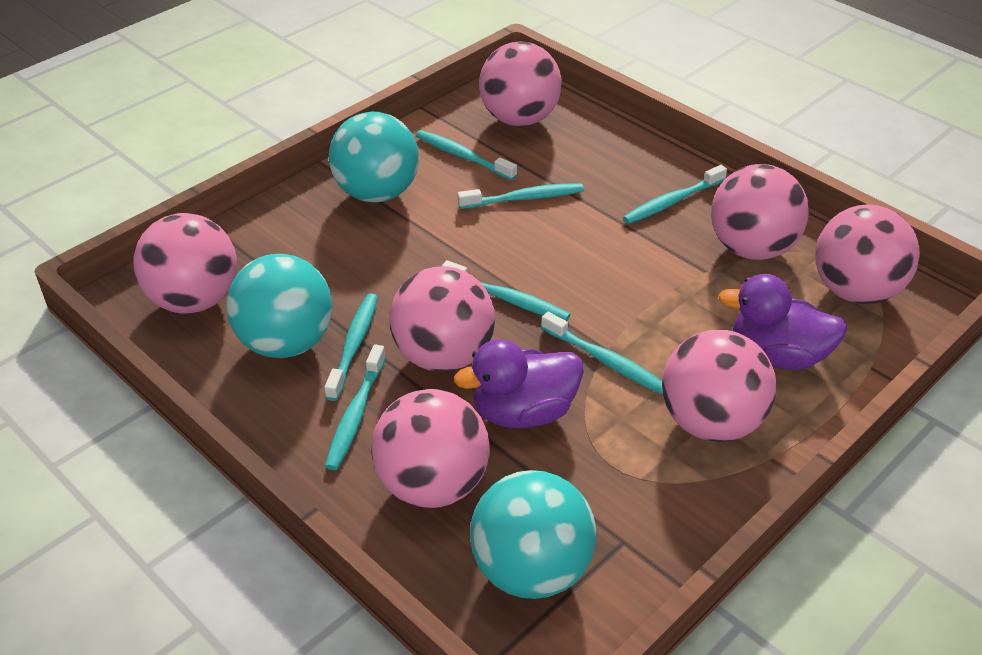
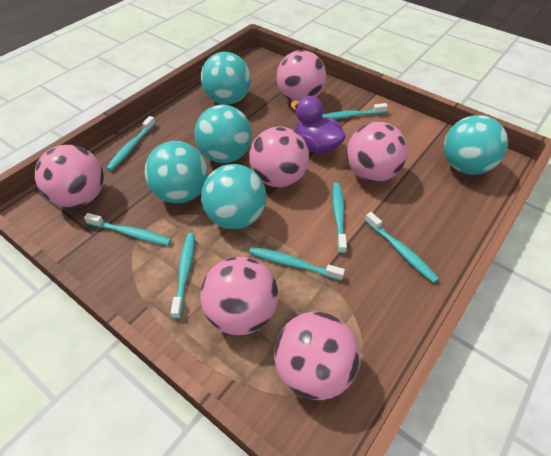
pink ball: 7 -> 6
purple duck: 2 -> 1
turquoise ball: 3 -> 5

